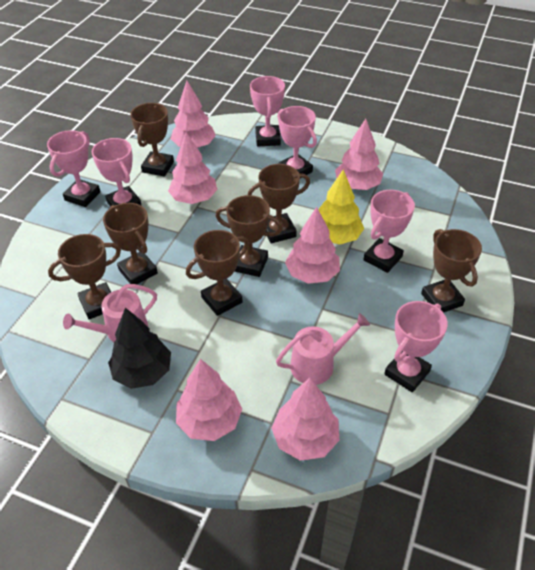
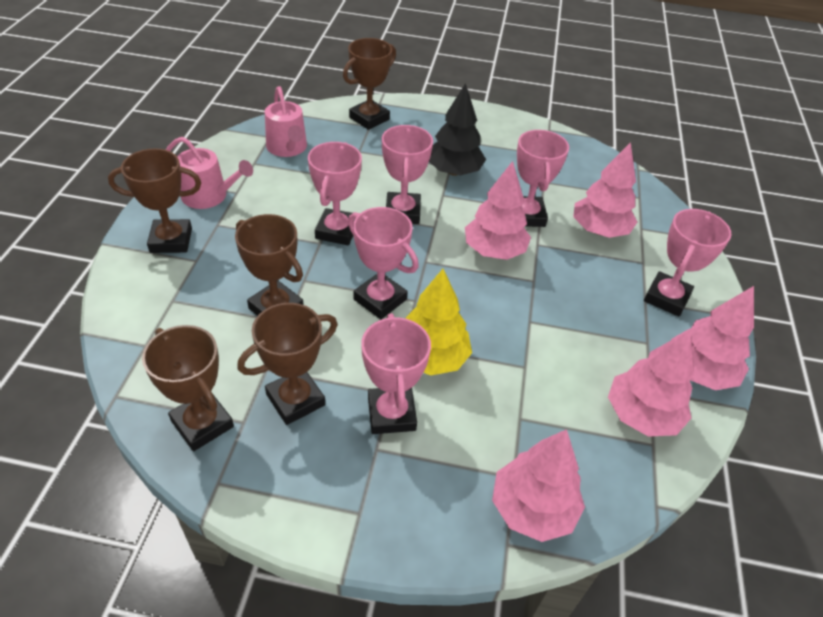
brown trophy: 7 -> 5
pink tree: 6 -> 5

